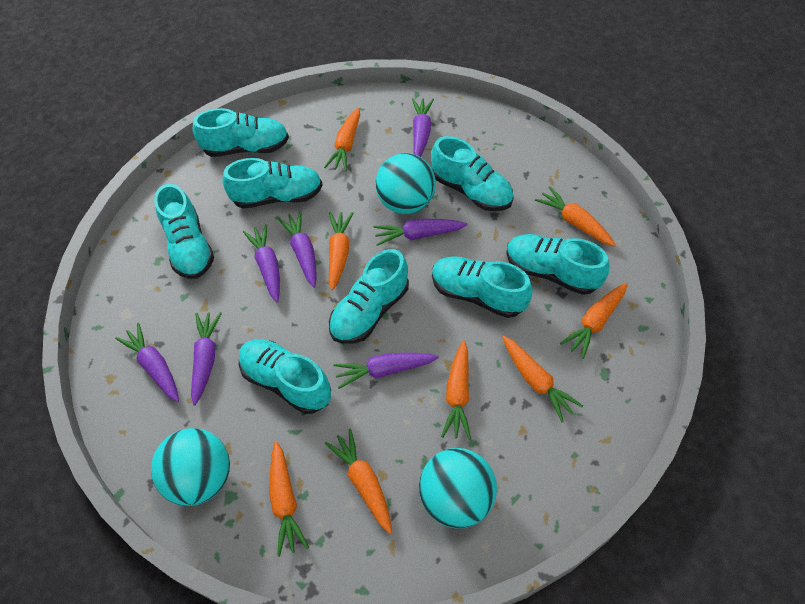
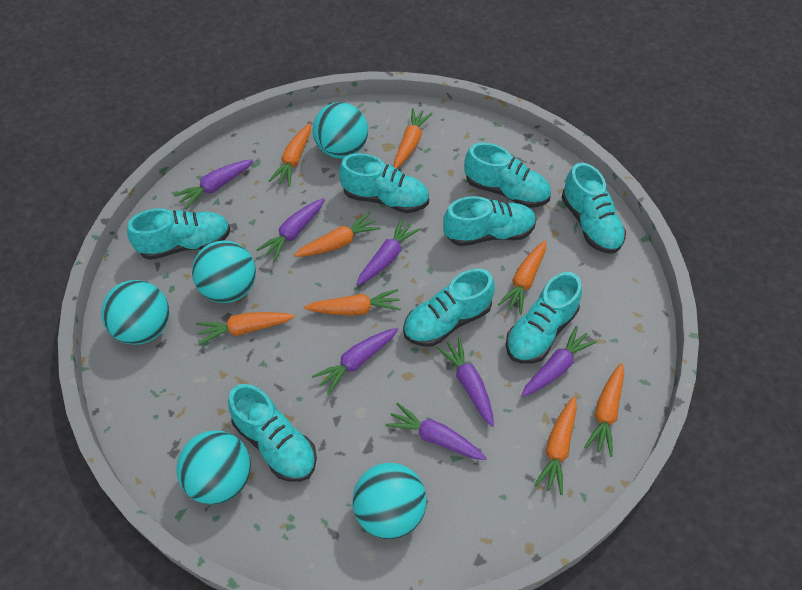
turquoise ball: 3 -> 5

